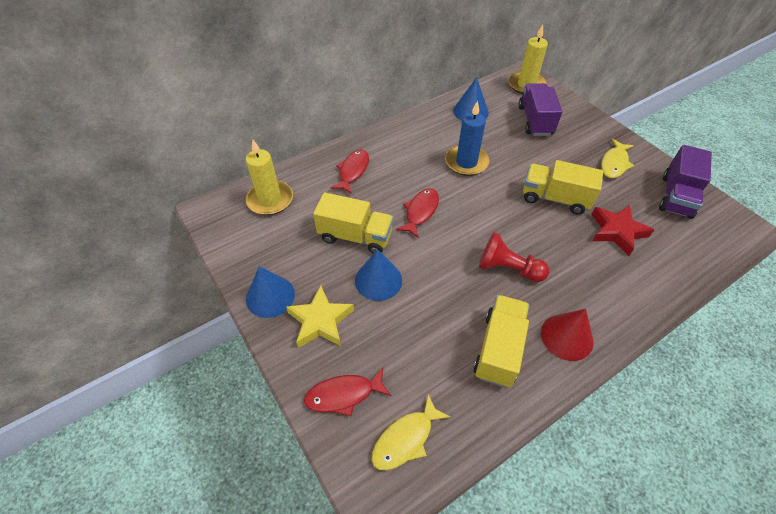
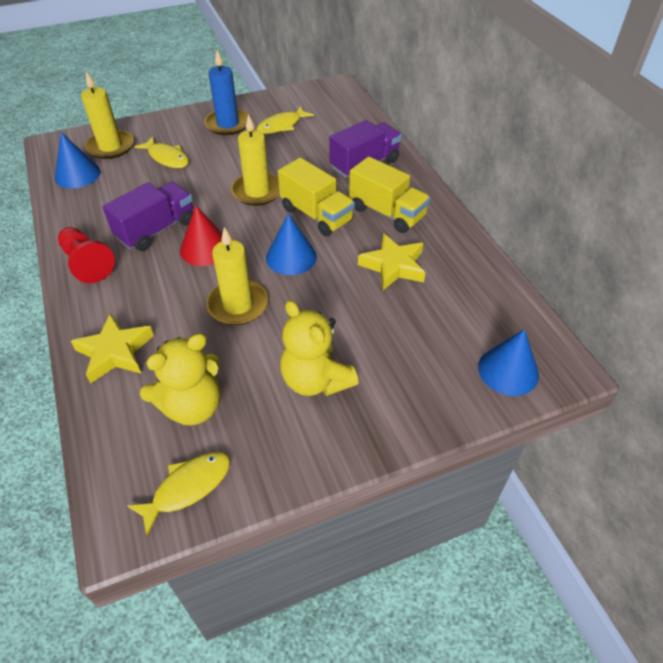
red fish: 3 -> 0
red star: 1 -> 0
yellow candle: 2 -> 3
yellow fish: 2 -> 3
yellow star: 1 -> 2
yellow teddy bear: 0 -> 2
yellow truck: 3 -> 2

